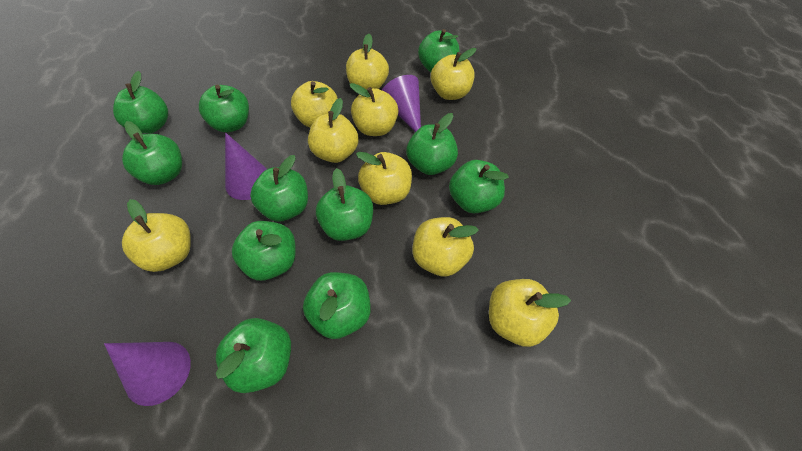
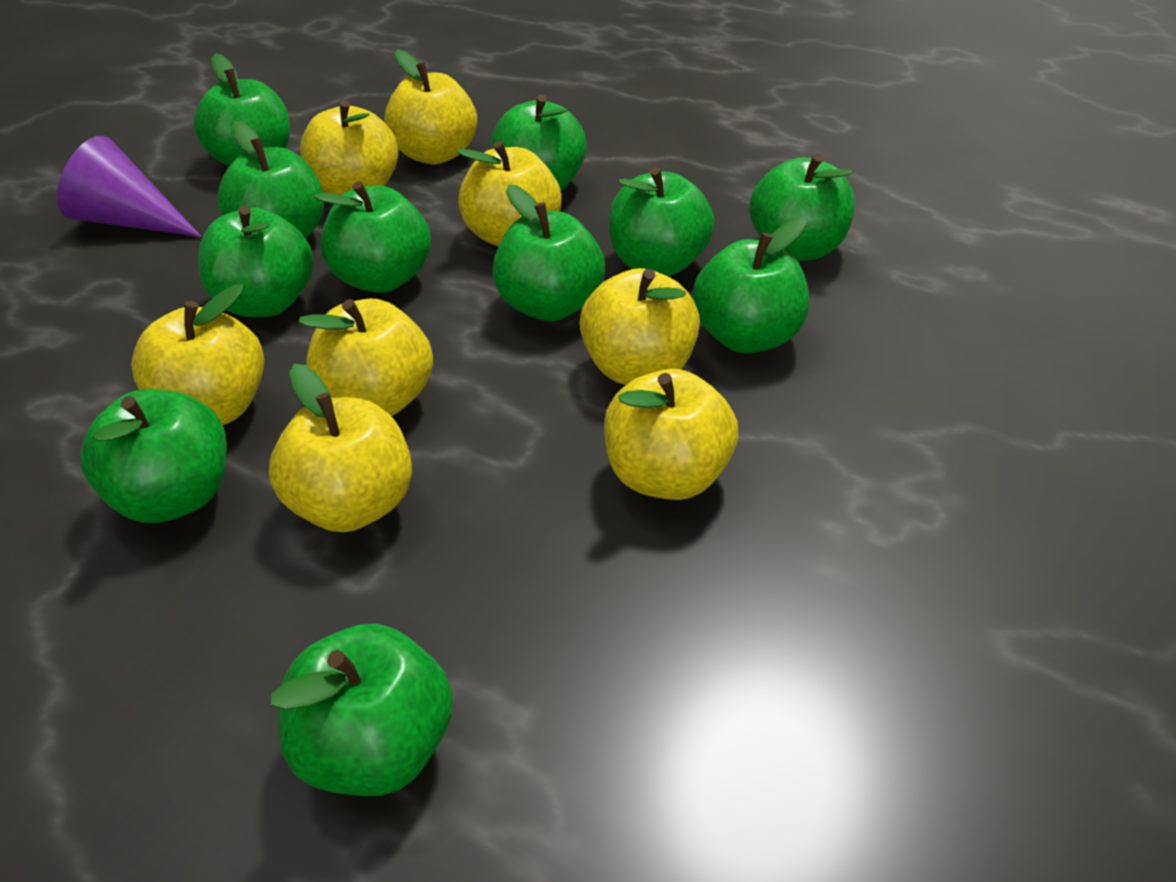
purple cone: 3 -> 1
yellow apple: 9 -> 8

